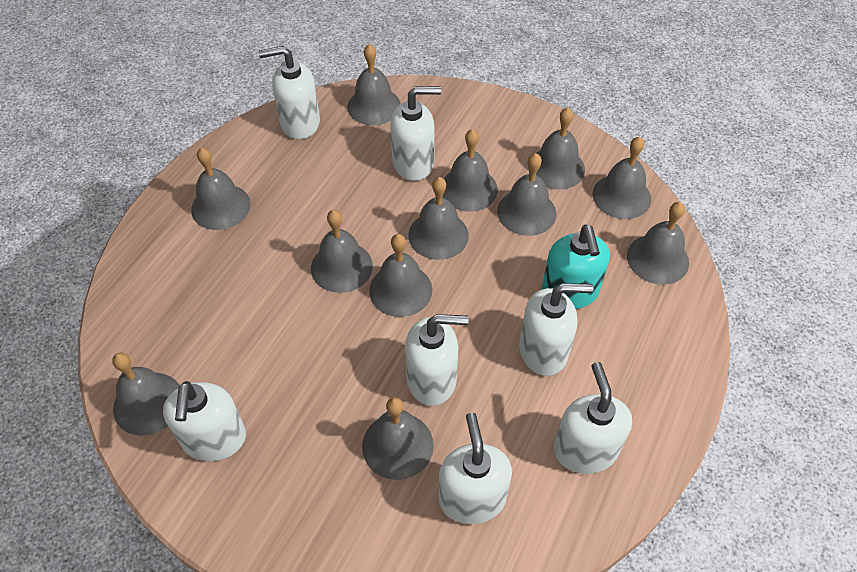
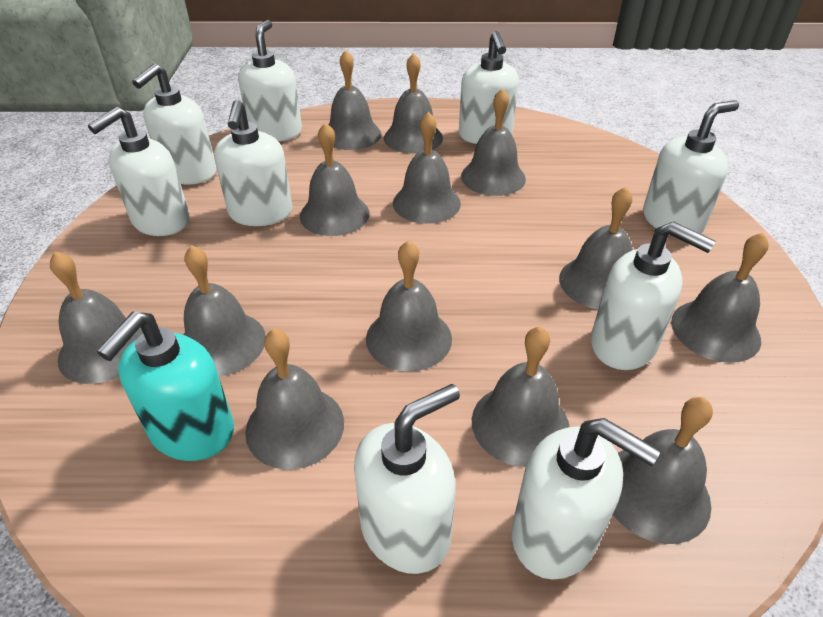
grey bell: 12 -> 13
white soap dispenser: 7 -> 9

